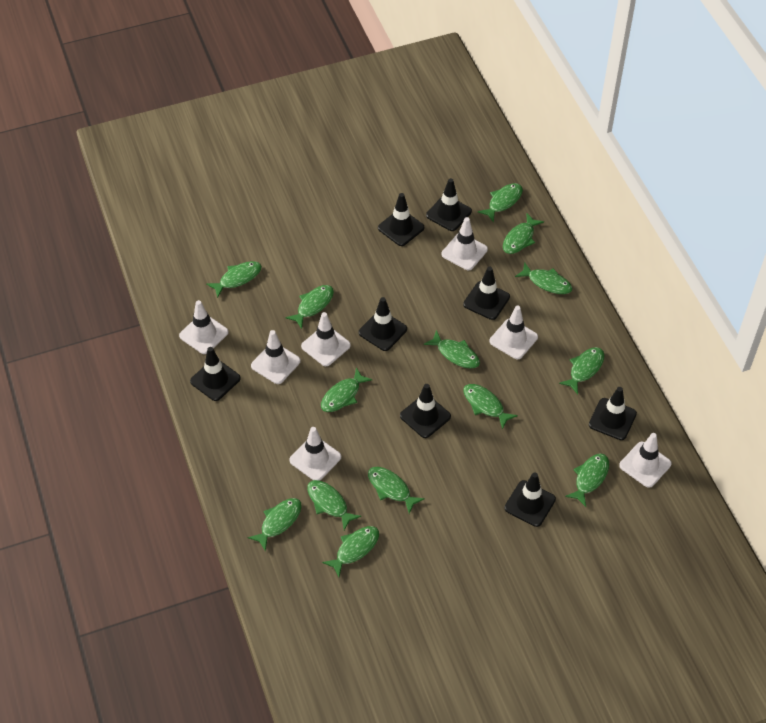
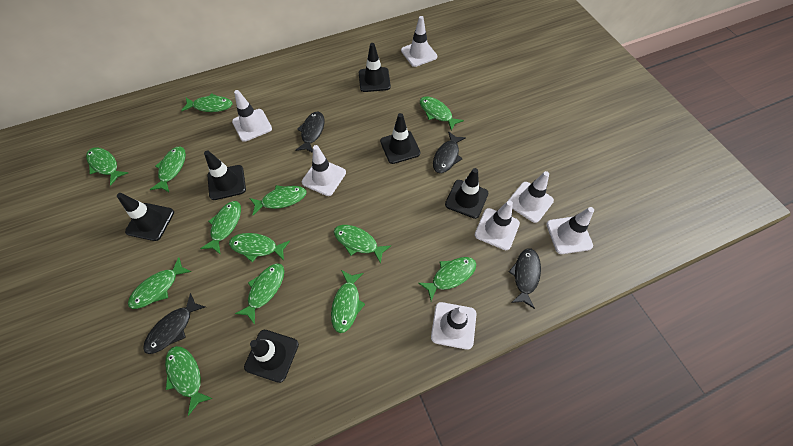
black fish: 0 -> 4
black traffic cone: 8 -> 6
green fish: 14 -> 13

